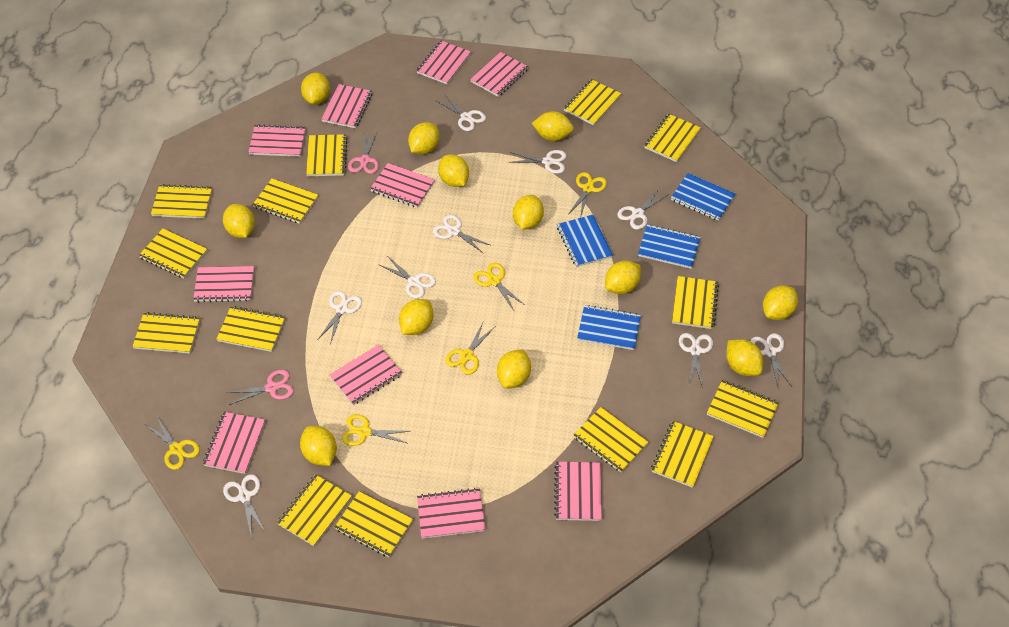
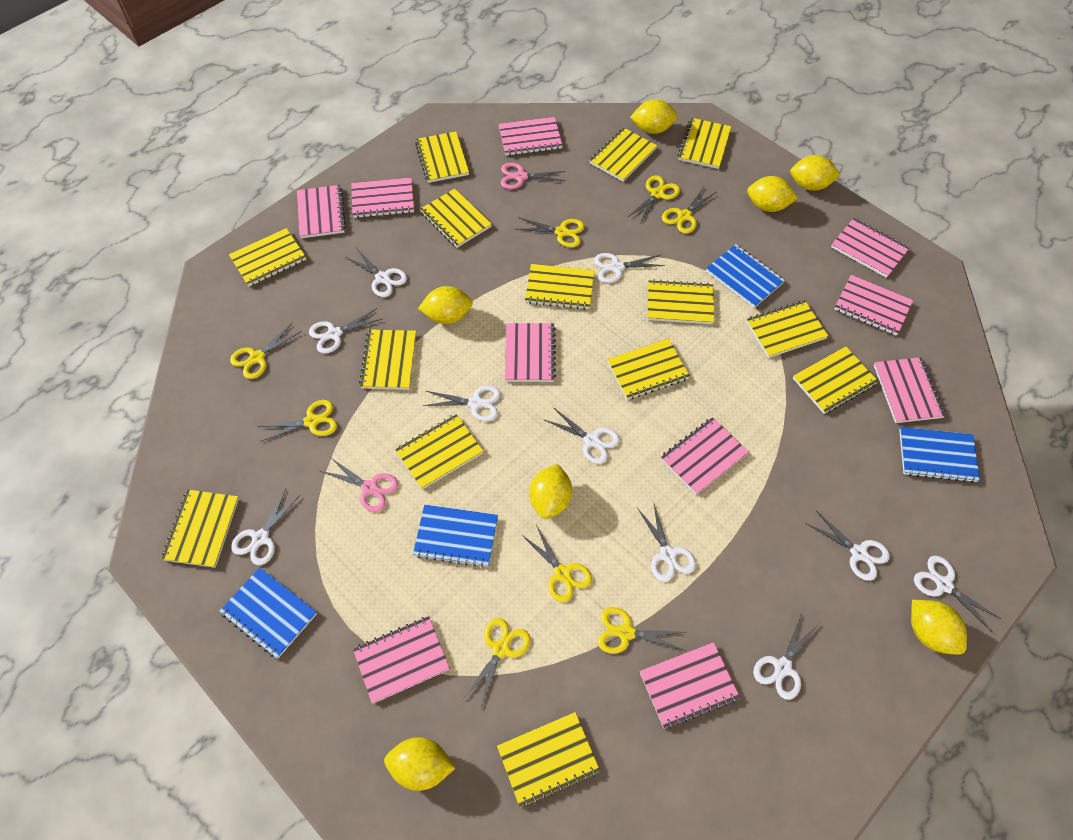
white scissors: 9 -> 10
yellow lemon: 12 -> 7
yellow scissors: 5 -> 8

